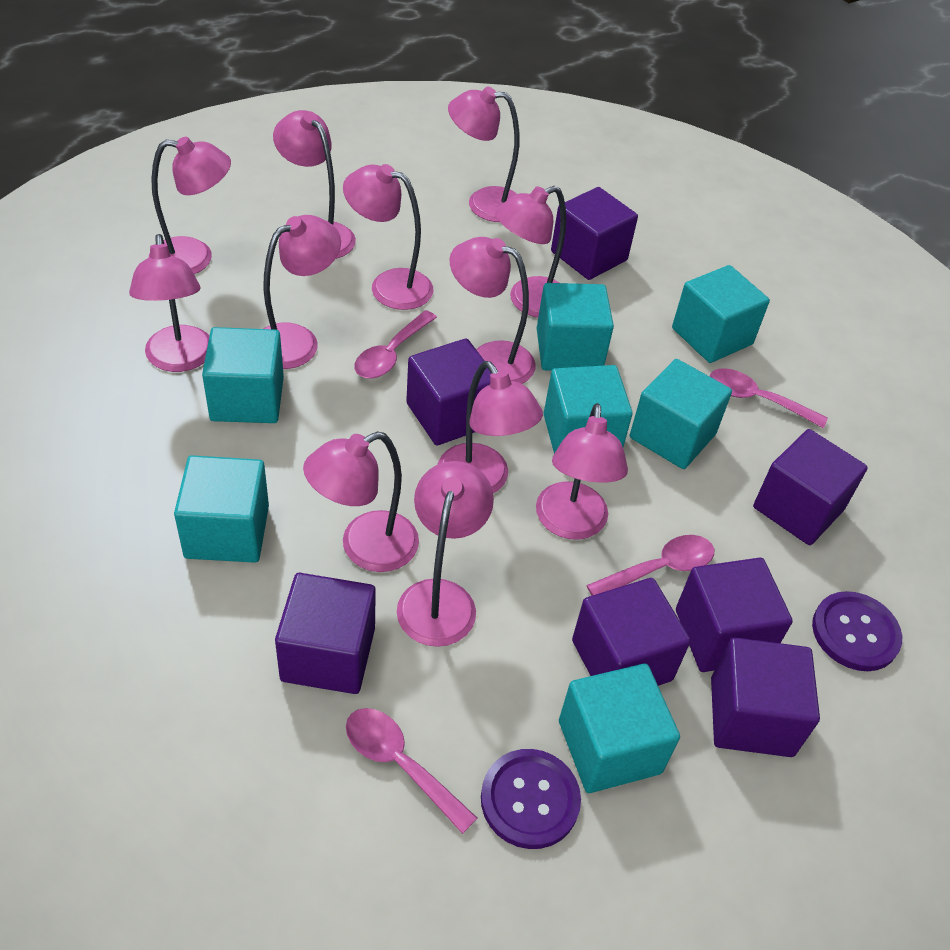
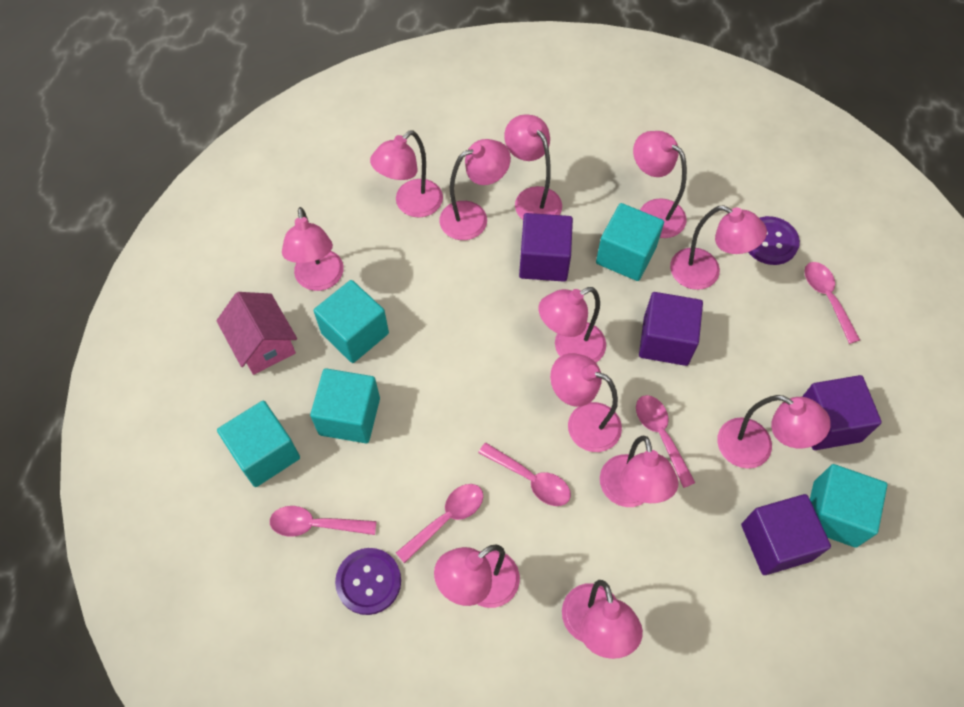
pink house: 0 -> 1
pink spoon: 4 -> 5
purple cube: 7 -> 4
turquoise cube: 7 -> 5

